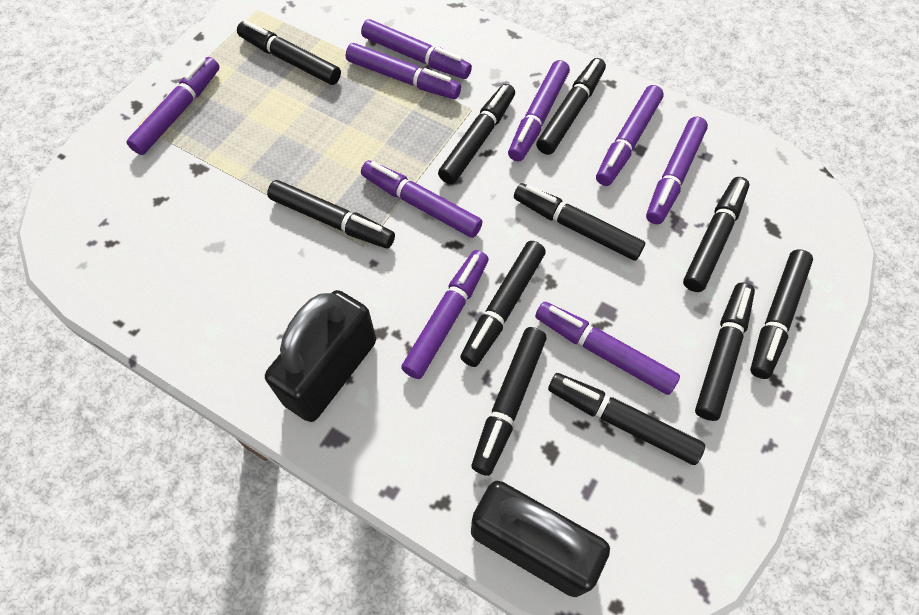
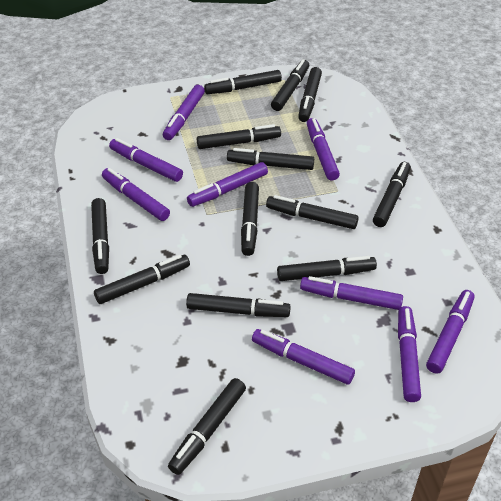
black marker: 11 -> 13
black padlock: 2 -> 0

